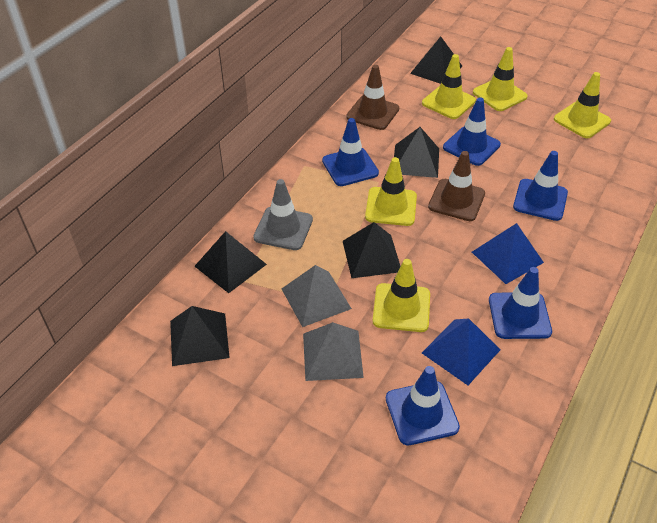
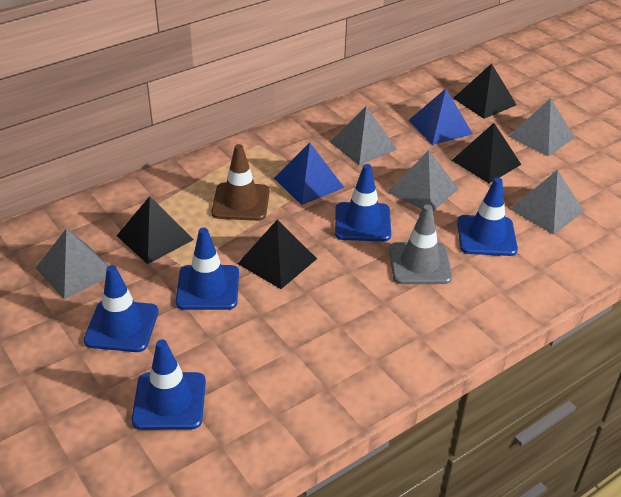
black pyramid: 5 -> 4
brown traffic cone: 2 -> 1
grey pyramid: 2 -> 5
yellow traffic cone: 5 -> 0

